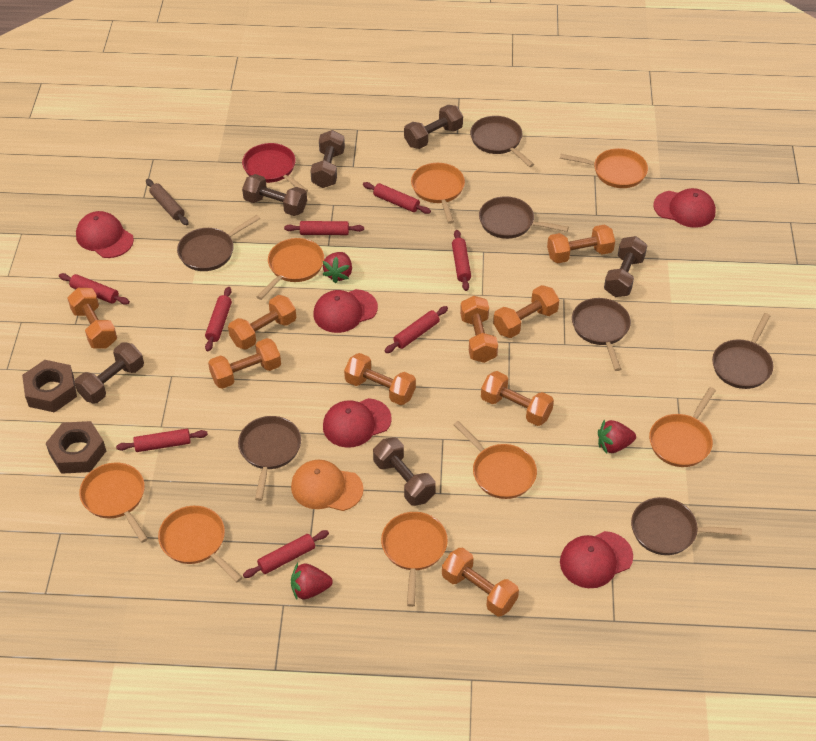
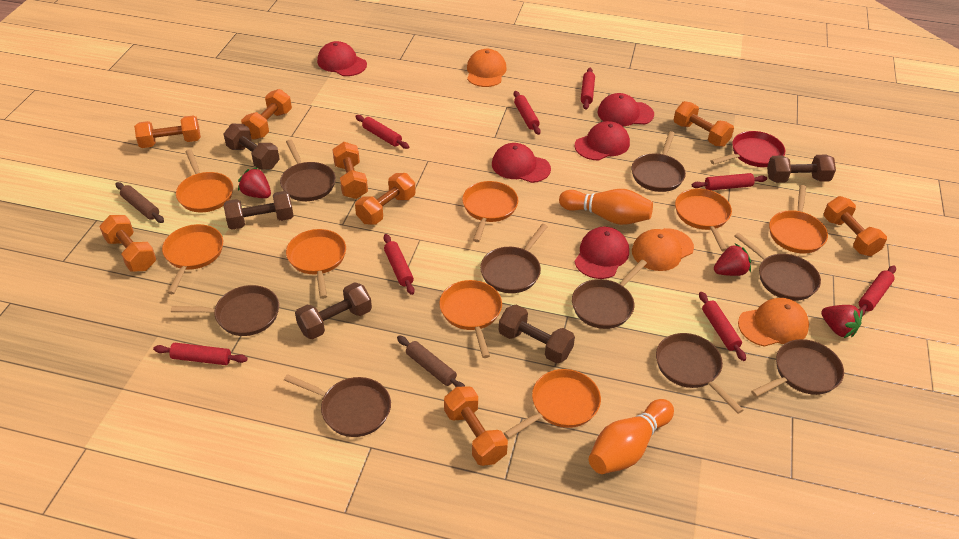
brown dumbbell: 6 -> 5
brown nut: 2 -> 0
brown pan: 7 -> 9
brown rolling pin: 1 -> 2
orange bowling pin: 0 -> 2
orange cap: 1 -> 3
orange dumbbell: 9 -> 8

